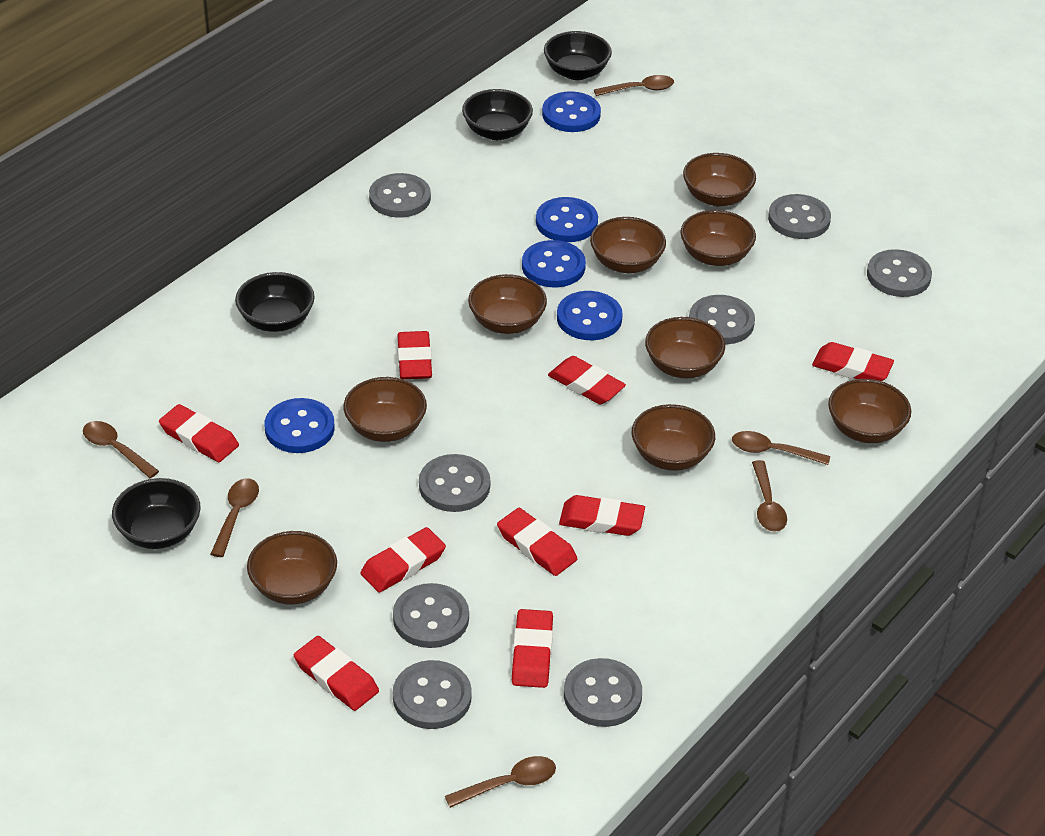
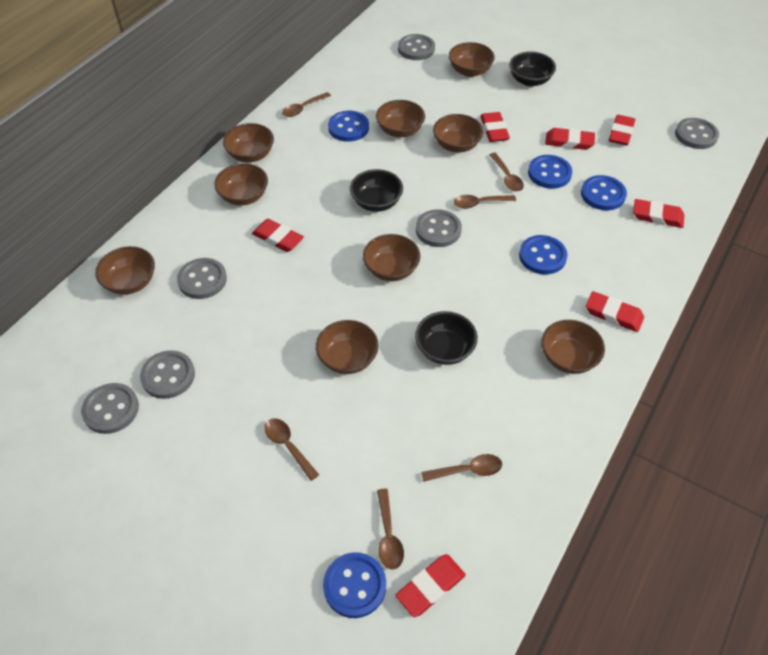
black bowl: 4 -> 3
grey button: 8 -> 6
red eraser: 9 -> 7

